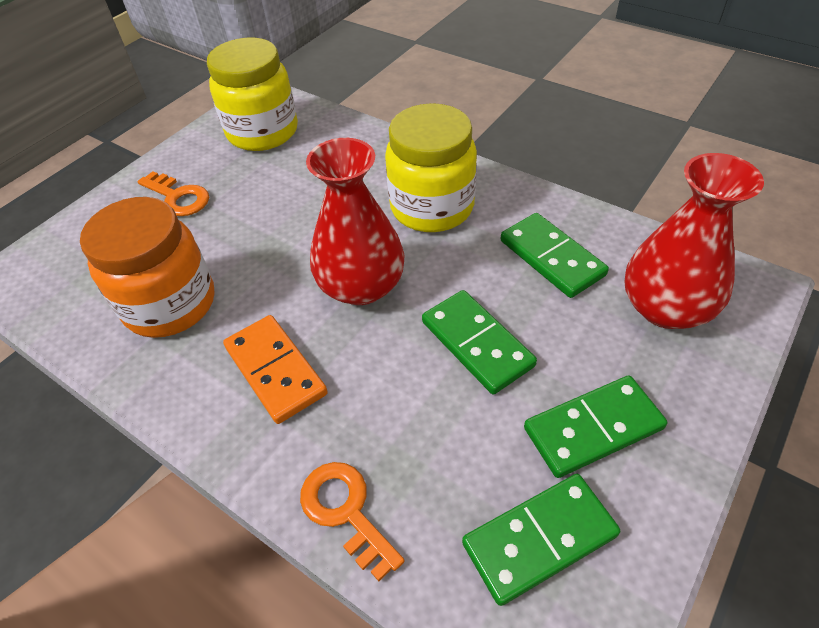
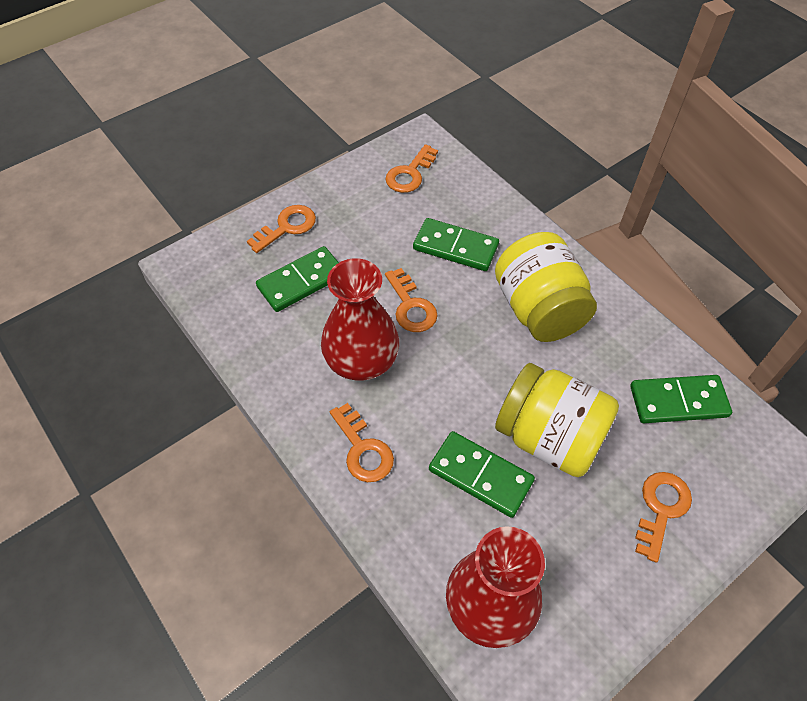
orange domino: 1 -> 0
orange jar: 1 -> 0
orange key: 2 -> 5

